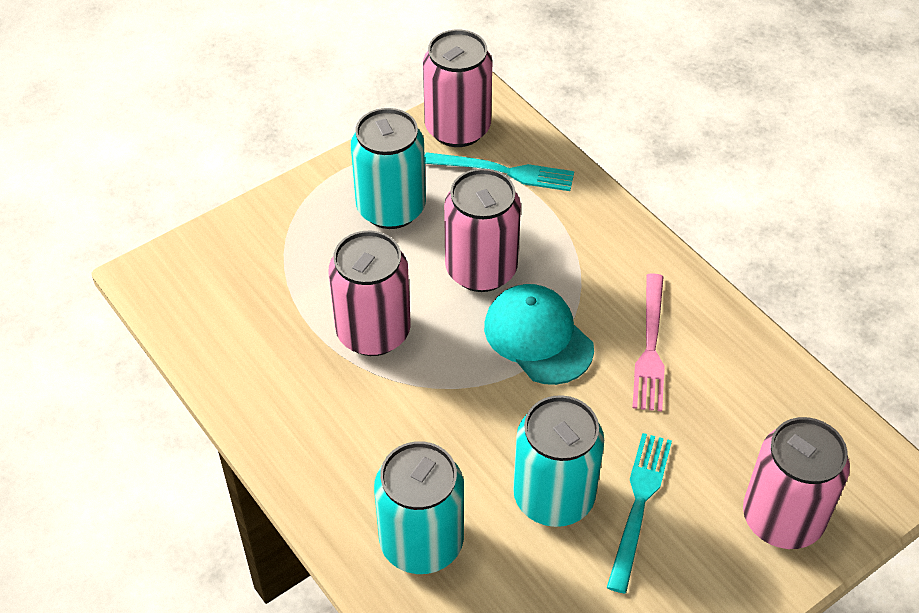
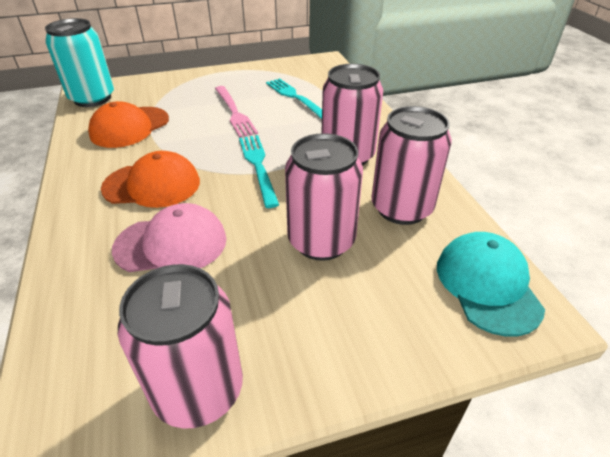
orange cap: 0 -> 2
pink cap: 0 -> 1
turquoise can: 3 -> 1

